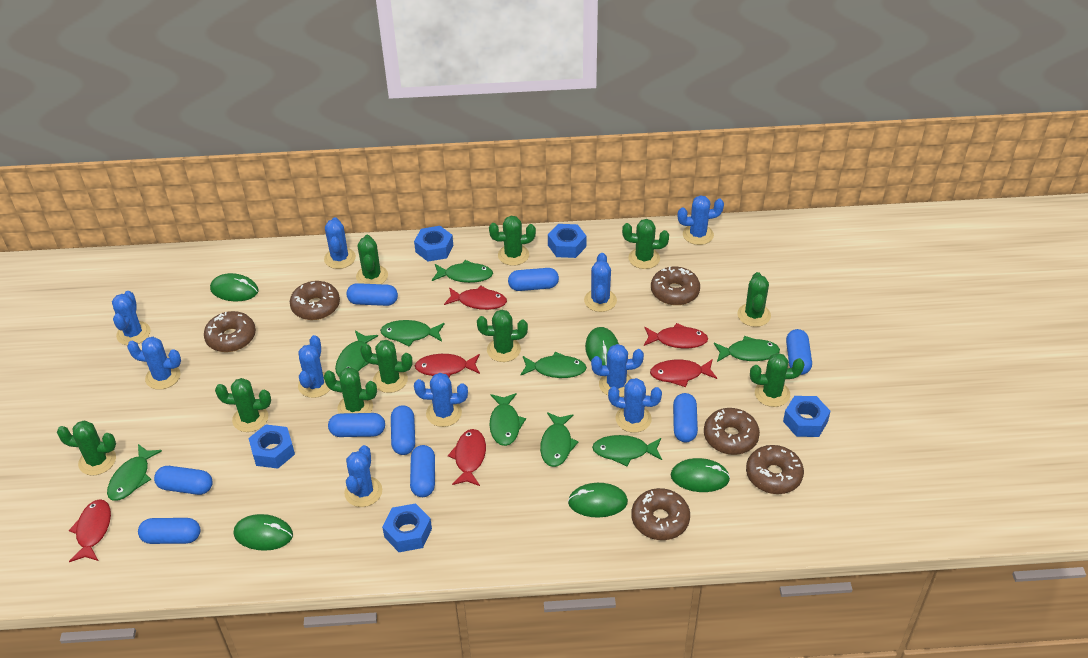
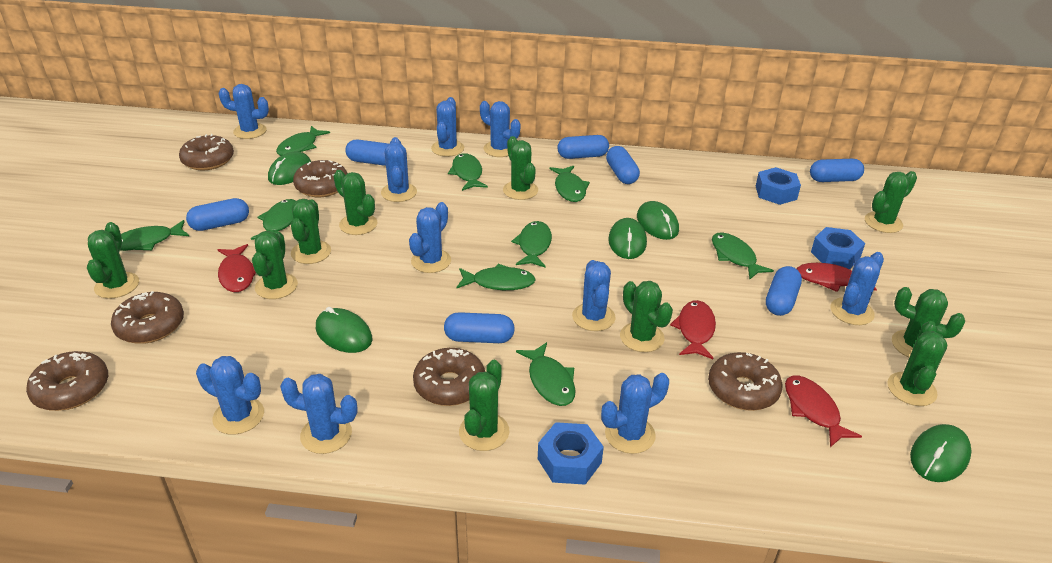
blue capsule: 9 -> 7
blue nut: 5 -> 3
red fish: 6 -> 4

